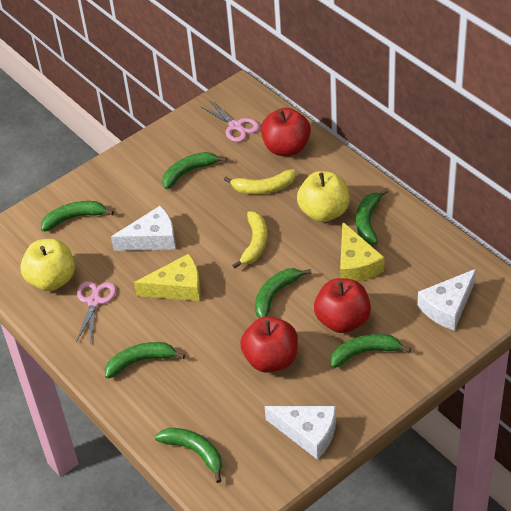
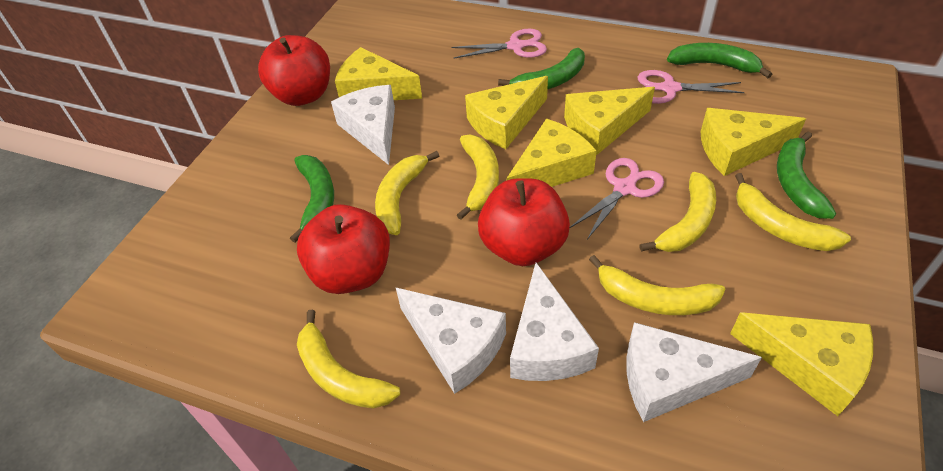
green banana: 7 -> 4
pink scissors: 2 -> 3
white cheese: 3 -> 4
yellow apple: 2 -> 0
yellow banana: 2 -> 6
yellow cheese: 2 -> 6

